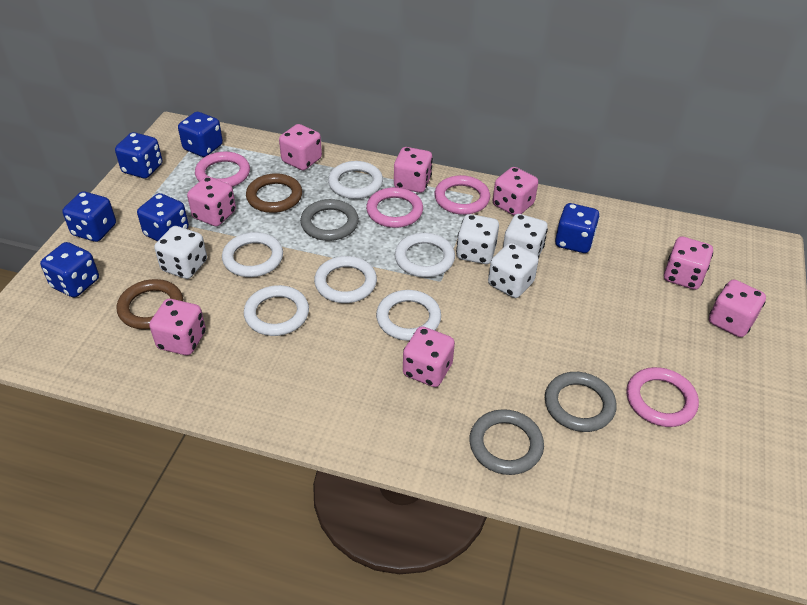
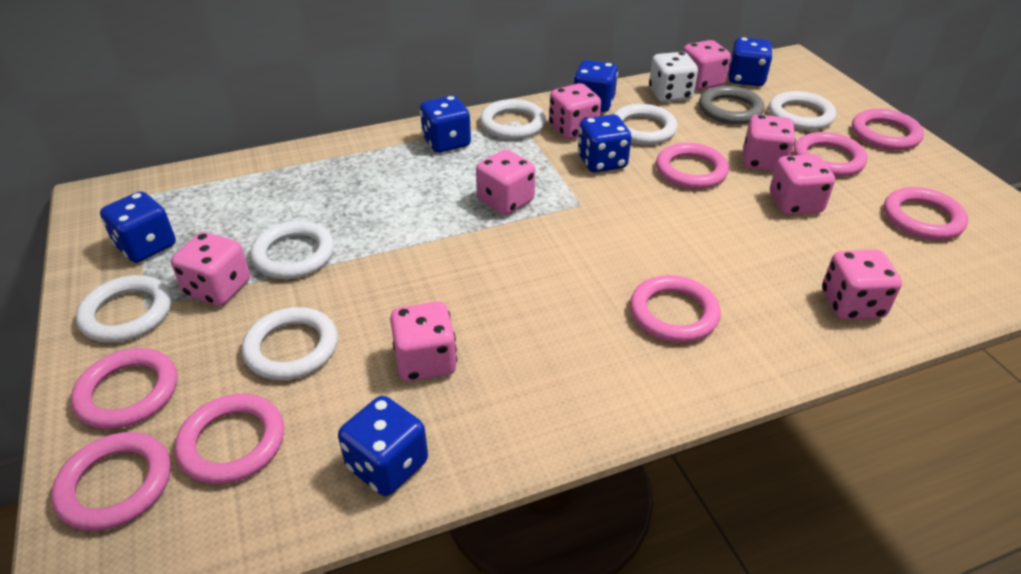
brown ring: 2 -> 0
grey ring: 3 -> 1
pink ring: 4 -> 8
white dice: 4 -> 1

